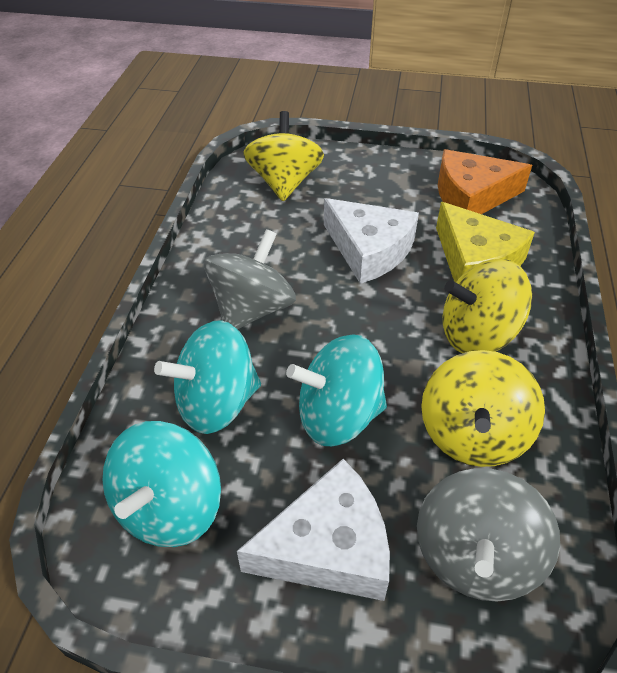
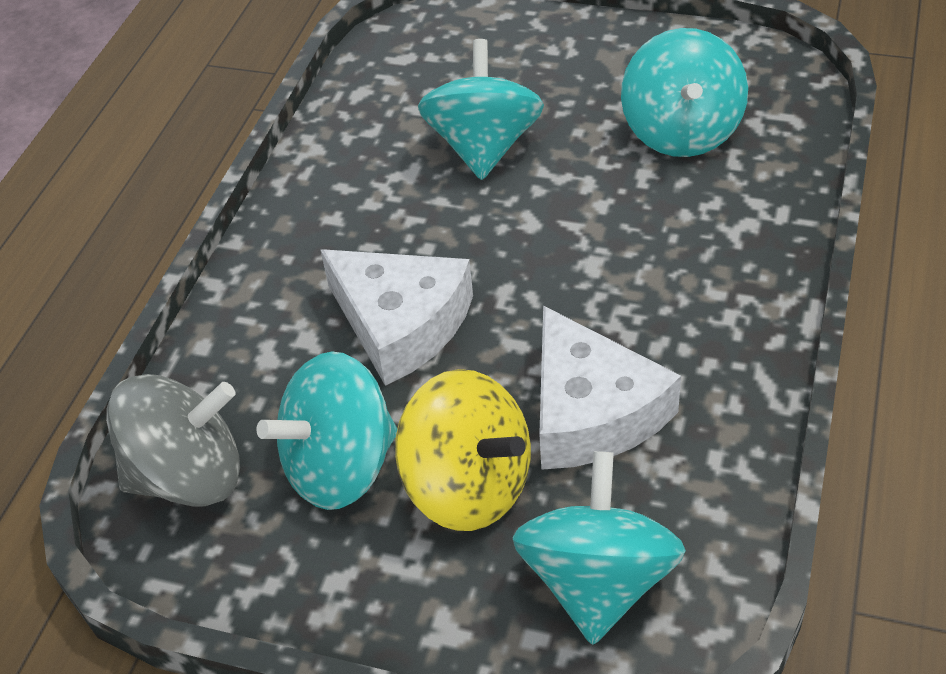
grey spinning top: 2 -> 1
orange cheese: 1 -> 0
turquoise spinning top: 3 -> 4
yellow cheese: 1 -> 0
yellow spinning top: 3 -> 1

